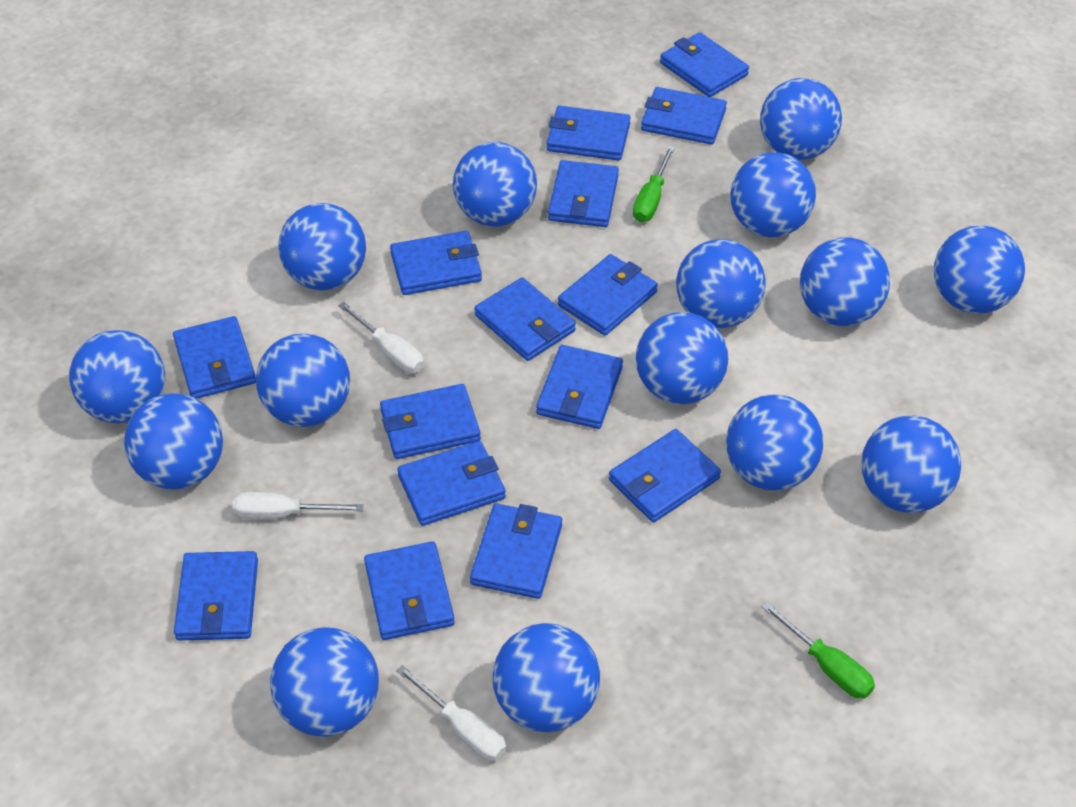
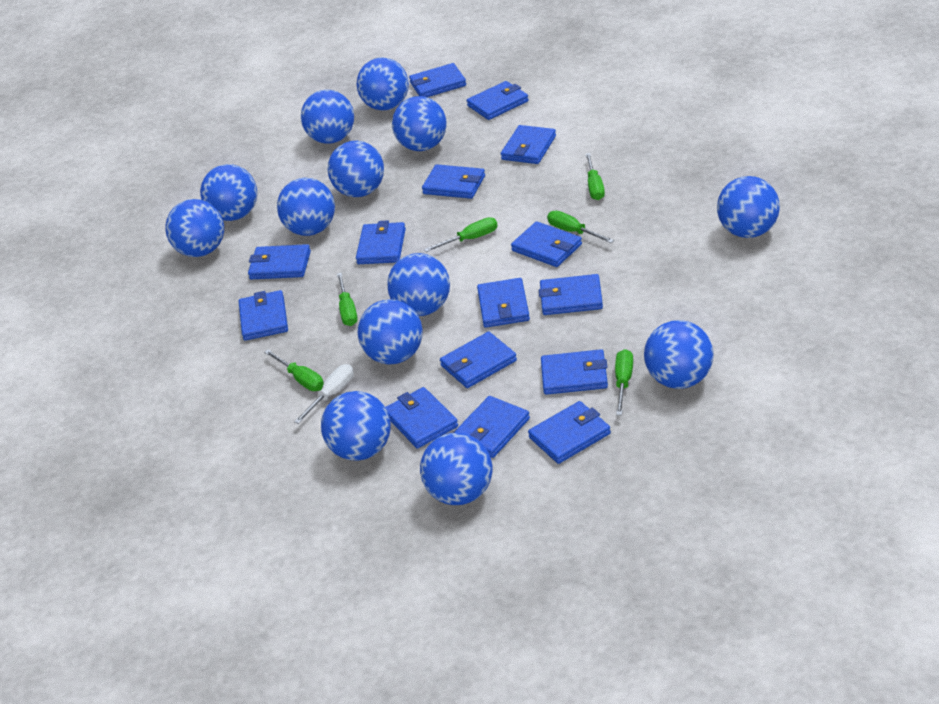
blue ball: 15 -> 13
green screwdriver: 2 -> 6
white screwdriver: 3 -> 1

